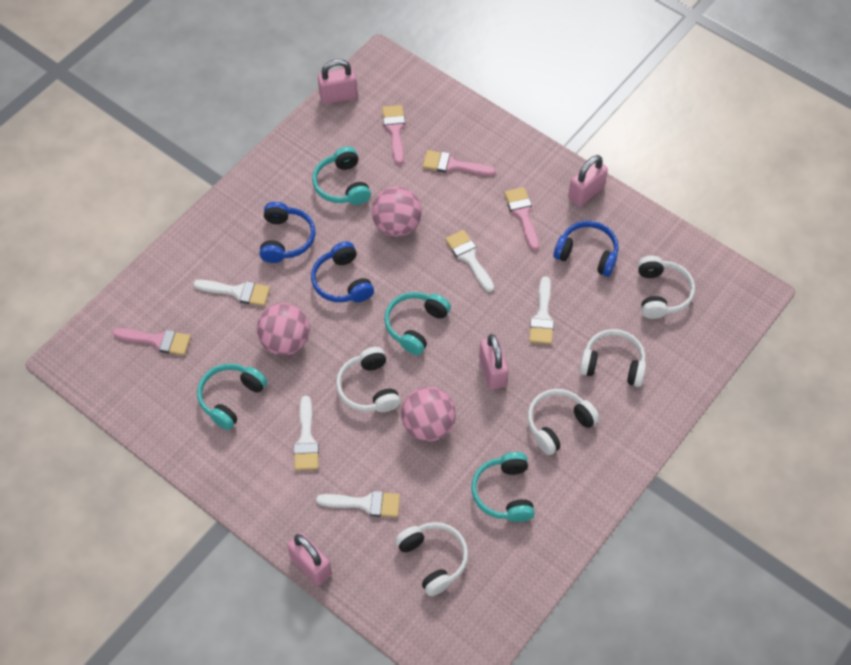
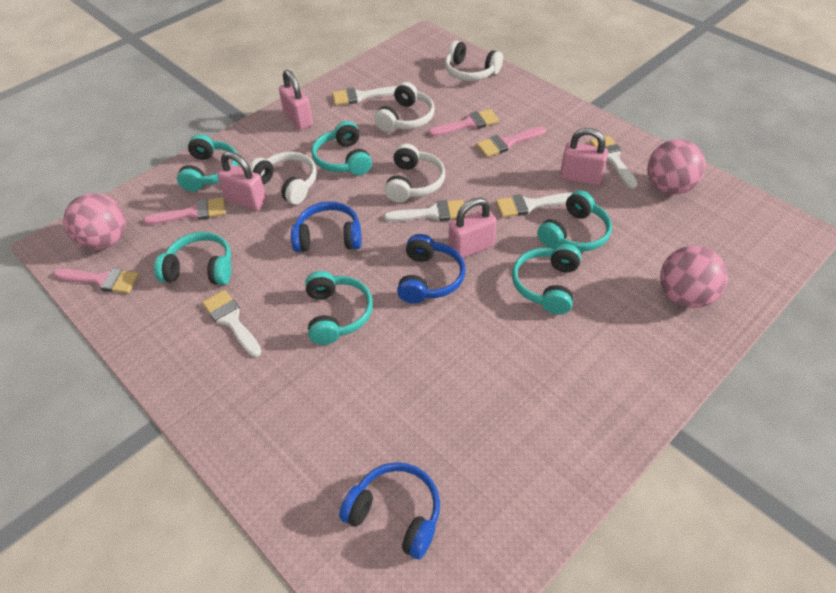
turquoise headphones: 4 -> 6
white headphones: 5 -> 4

